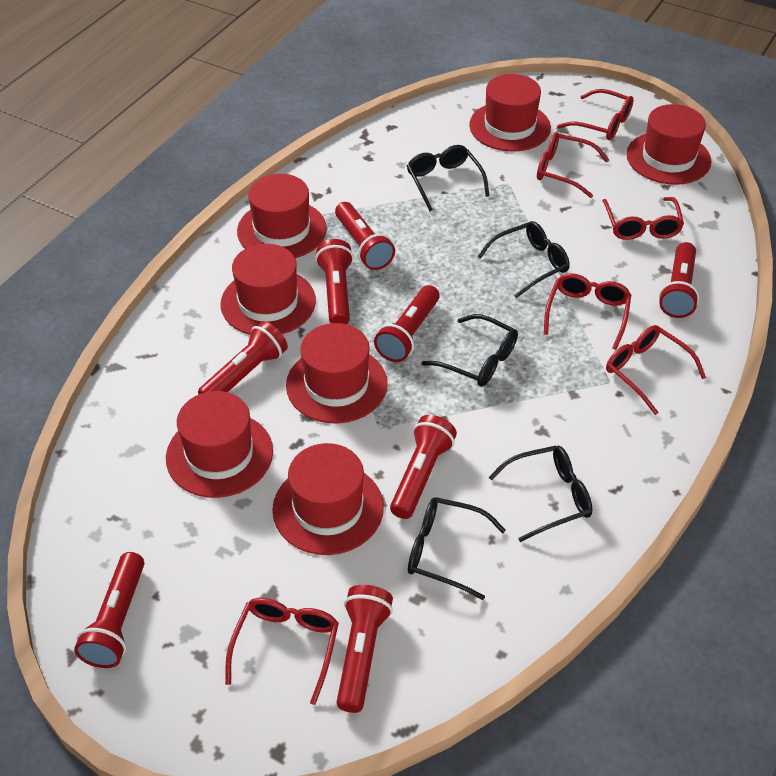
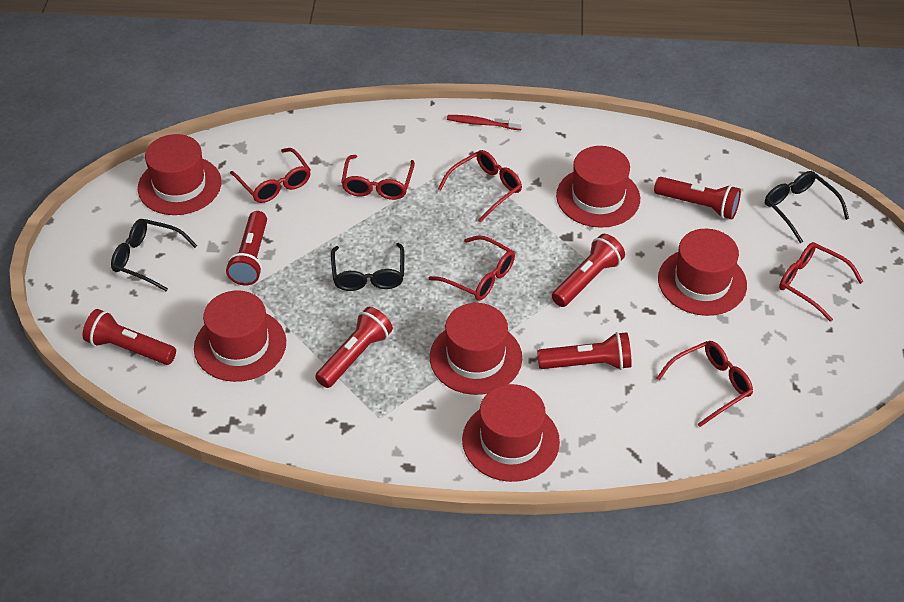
black glasses: 5 -> 3
red flashlight: 8 -> 6
red hat: 7 -> 6
red toothbrush: 0 -> 1

